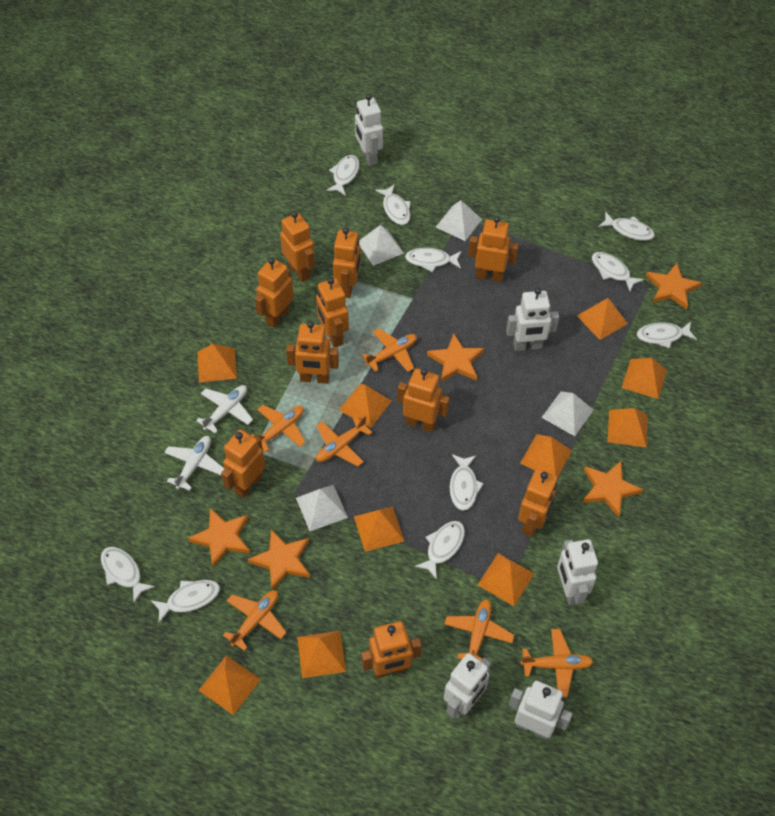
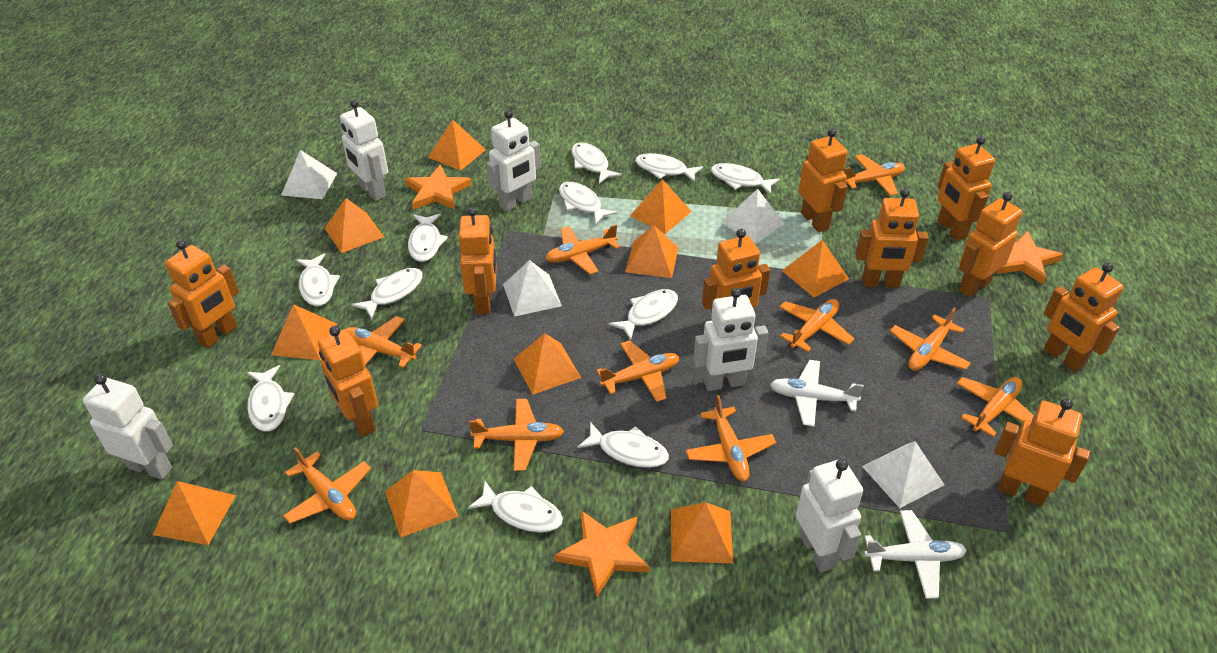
orange plane: 6 -> 10
orange star: 5 -> 3
white fish: 10 -> 11

